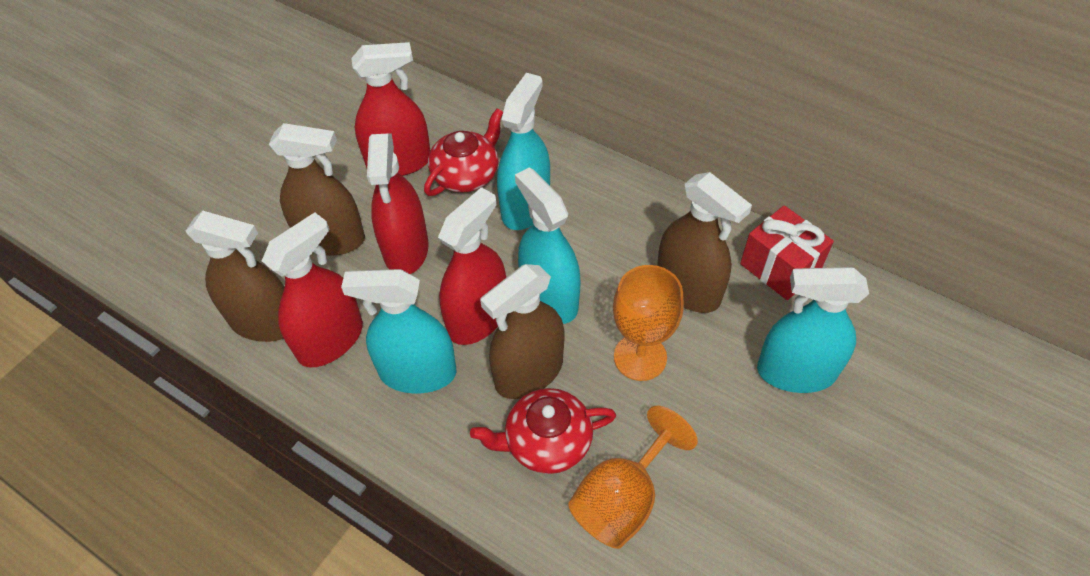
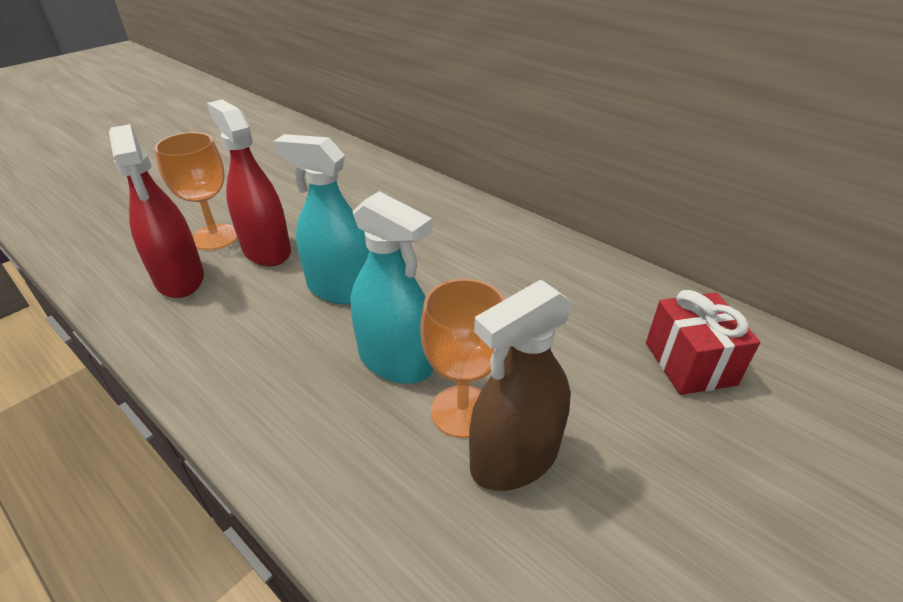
brown spray bottle: 4 -> 1
red spray bottle: 4 -> 2
red teapot: 2 -> 0
turquoise spray bottle: 4 -> 2

